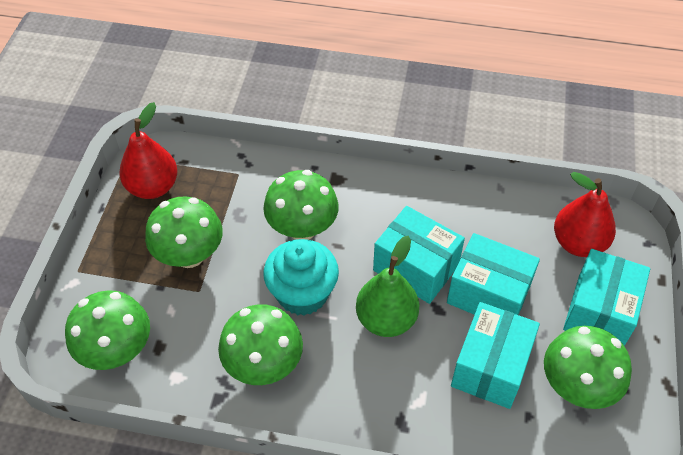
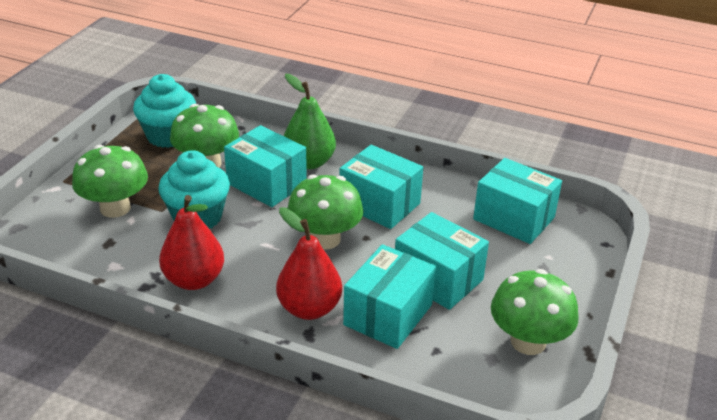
green mushroom: 5 -> 4
turquoise box: 4 -> 5
turquoise cupcake: 1 -> 2

